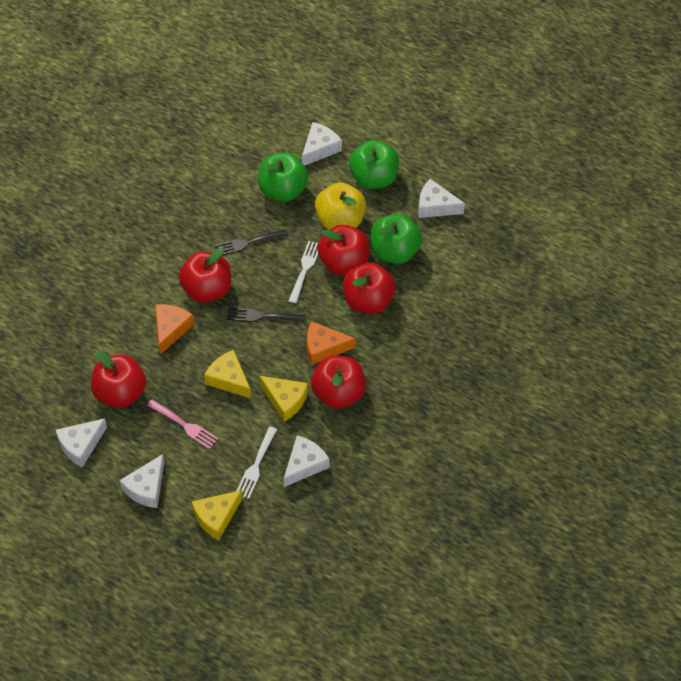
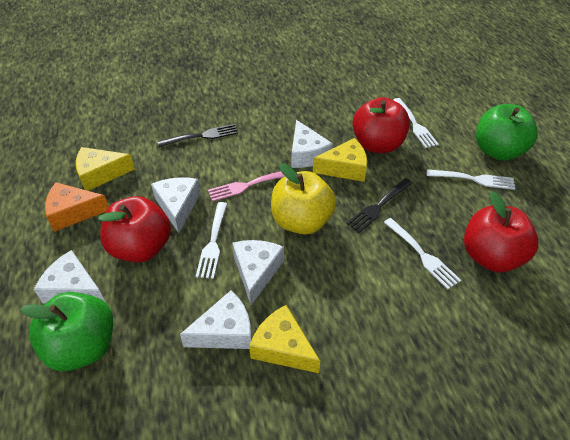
green apple: 3 -> 2
orange cheese: 2 -> 1
red apple: 5 -> 3
white fork: 2 -> 4

